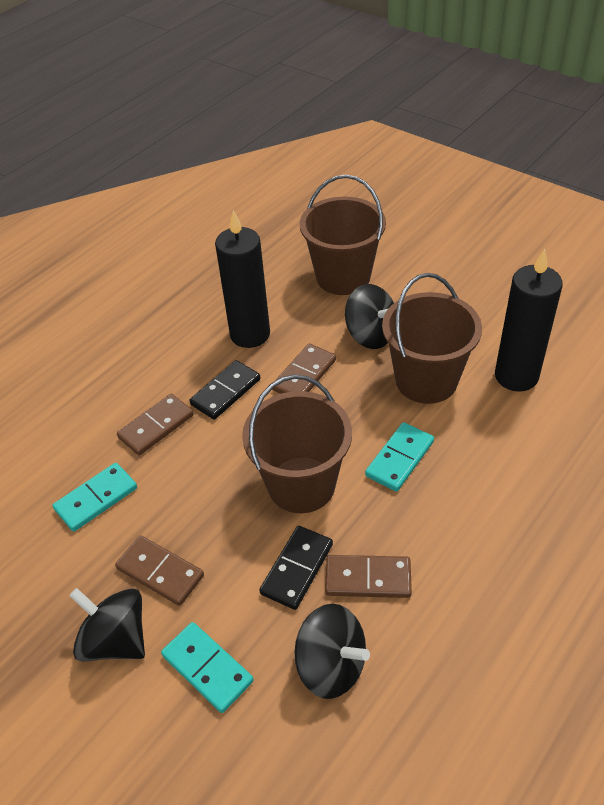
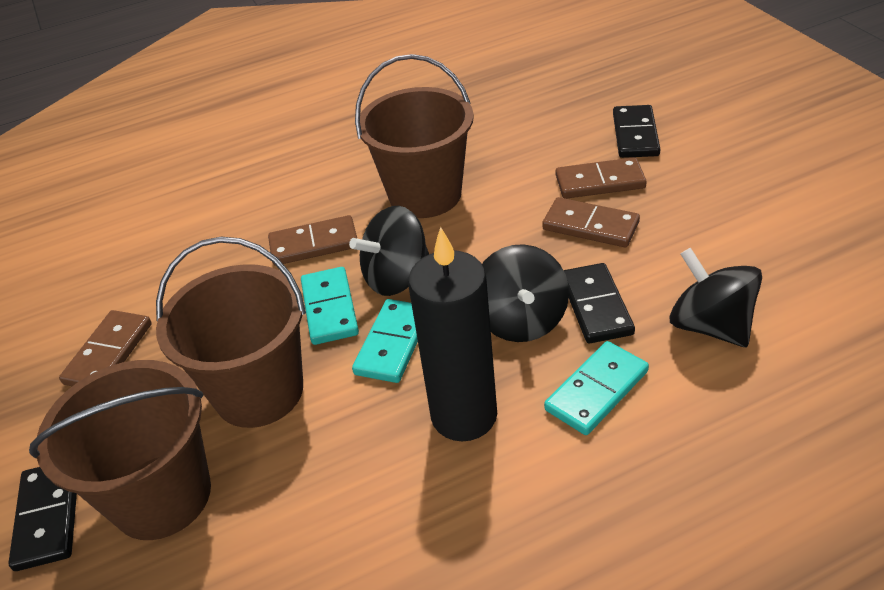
black candle: 2 -> 1
black domino: 2 -> 3

